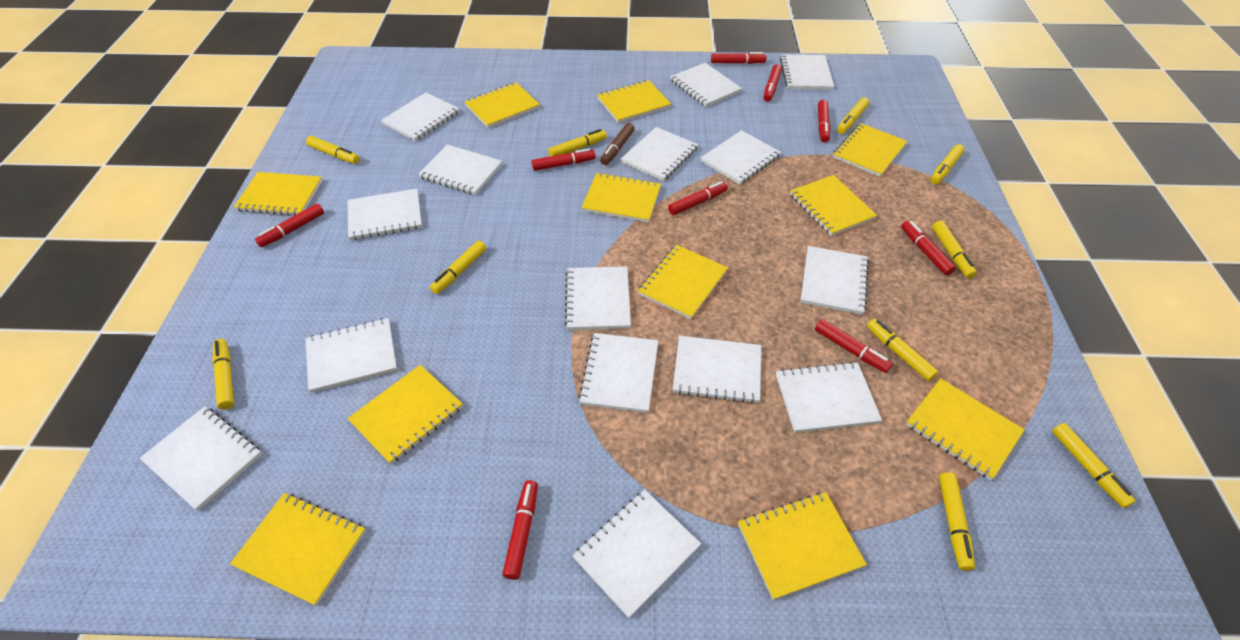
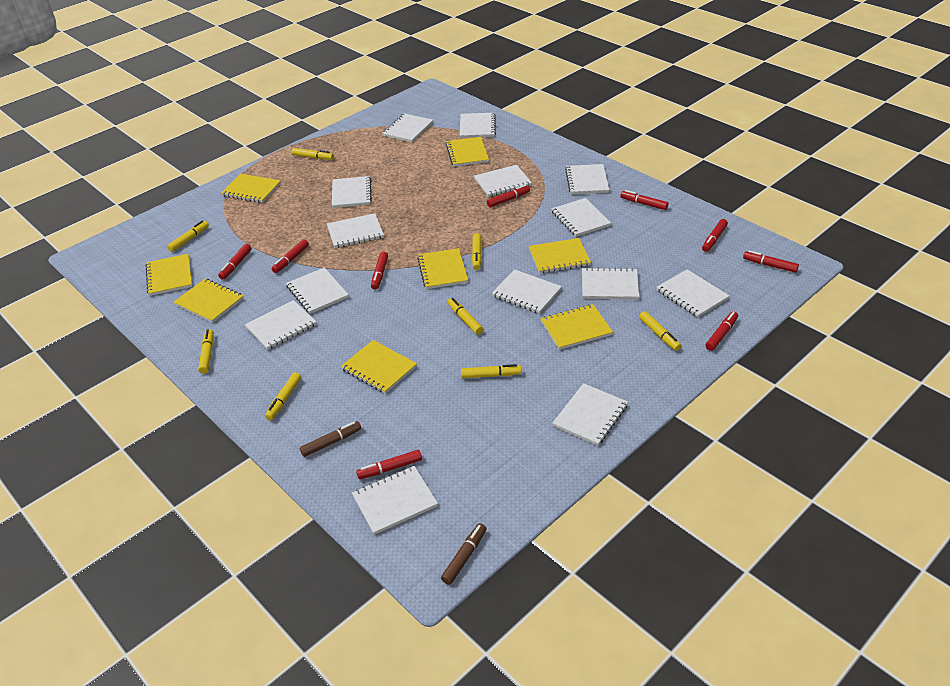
brown marker: 1 -> 2
white notebook: 15 -> 14
yellow marker: 10 -> 8
yellow notebook: 11 -> 8

